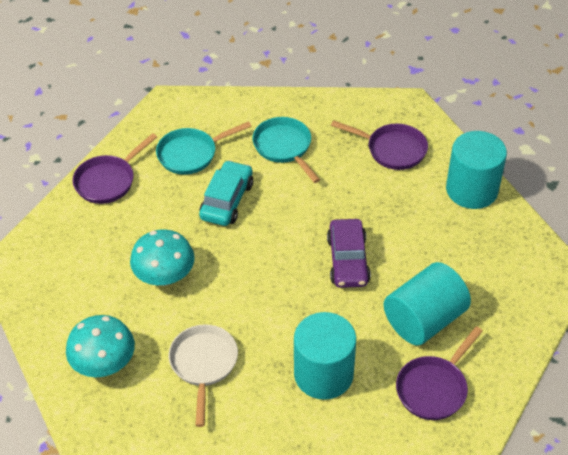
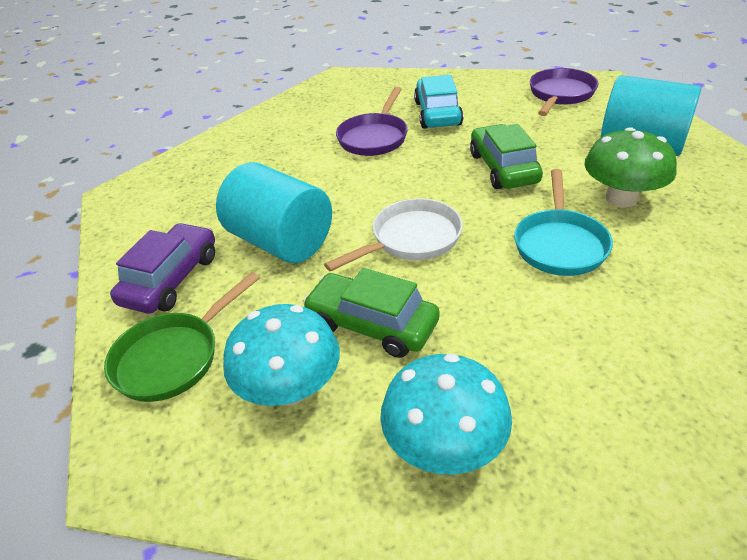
green car: 0 -> 2
green mushroom: 0 -> 1
green pan: 0 -> 1
purple pan: 3 -> 2
turquoise cylinder: 3 -> 2
turquoise pan: 2 -> 1

